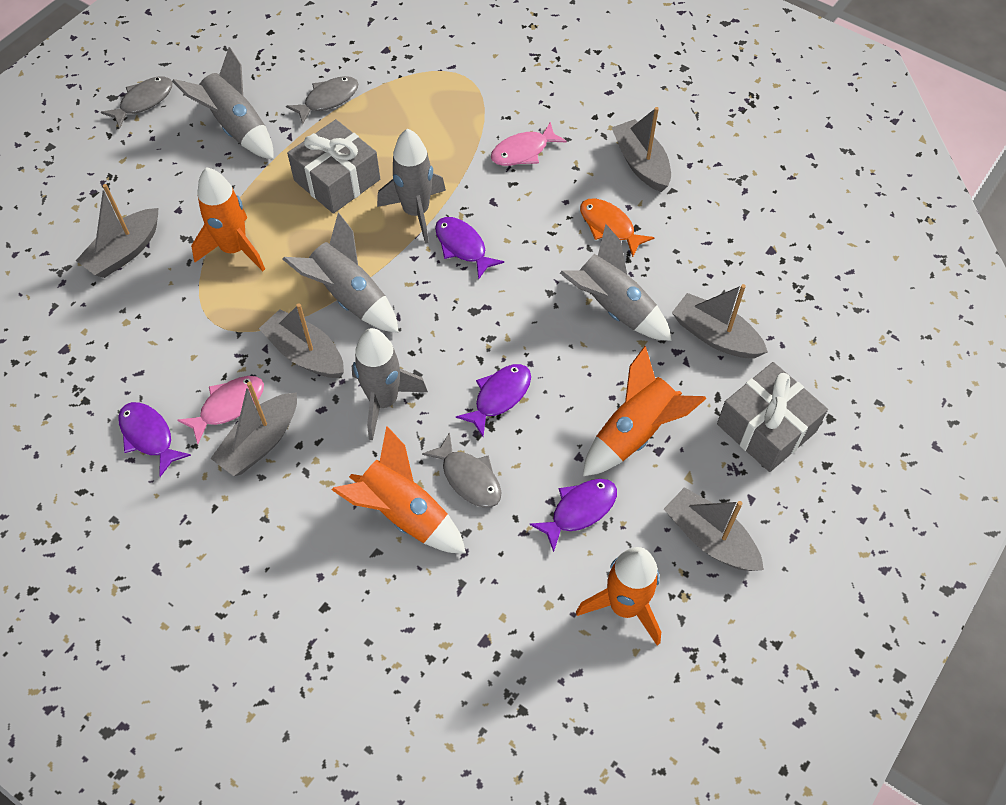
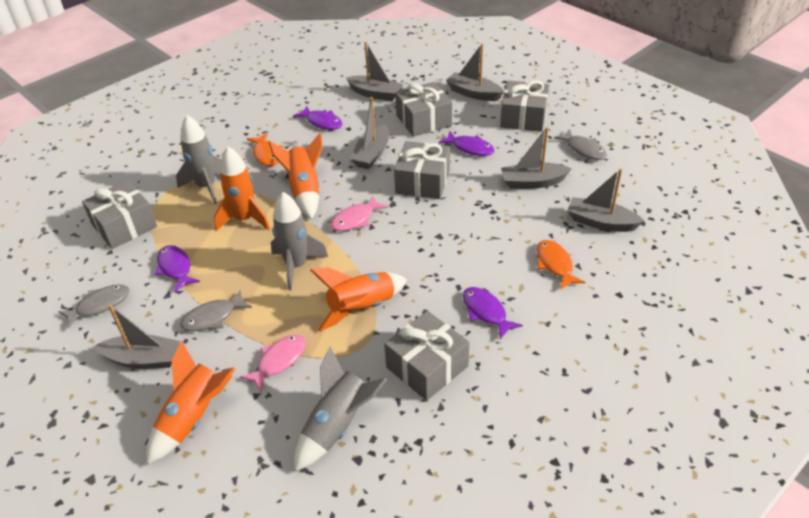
grey gift: 2 -> 5
grey rocket: 5 -> 3
orange fish: 1 -> 2

